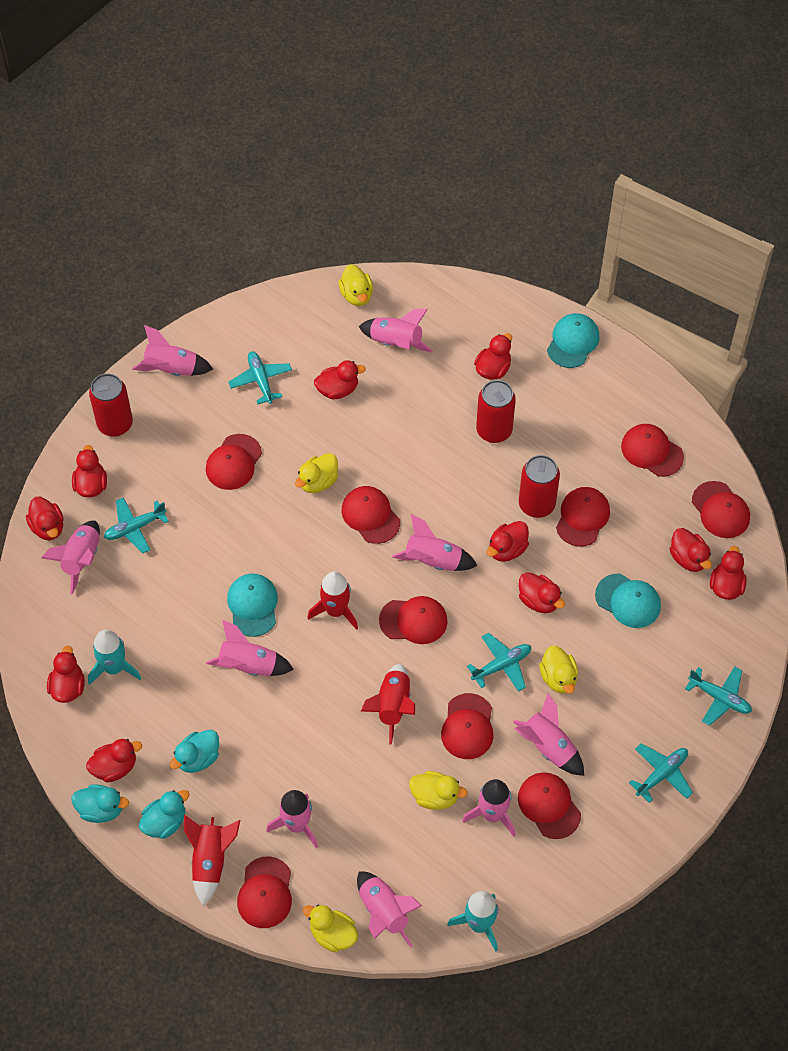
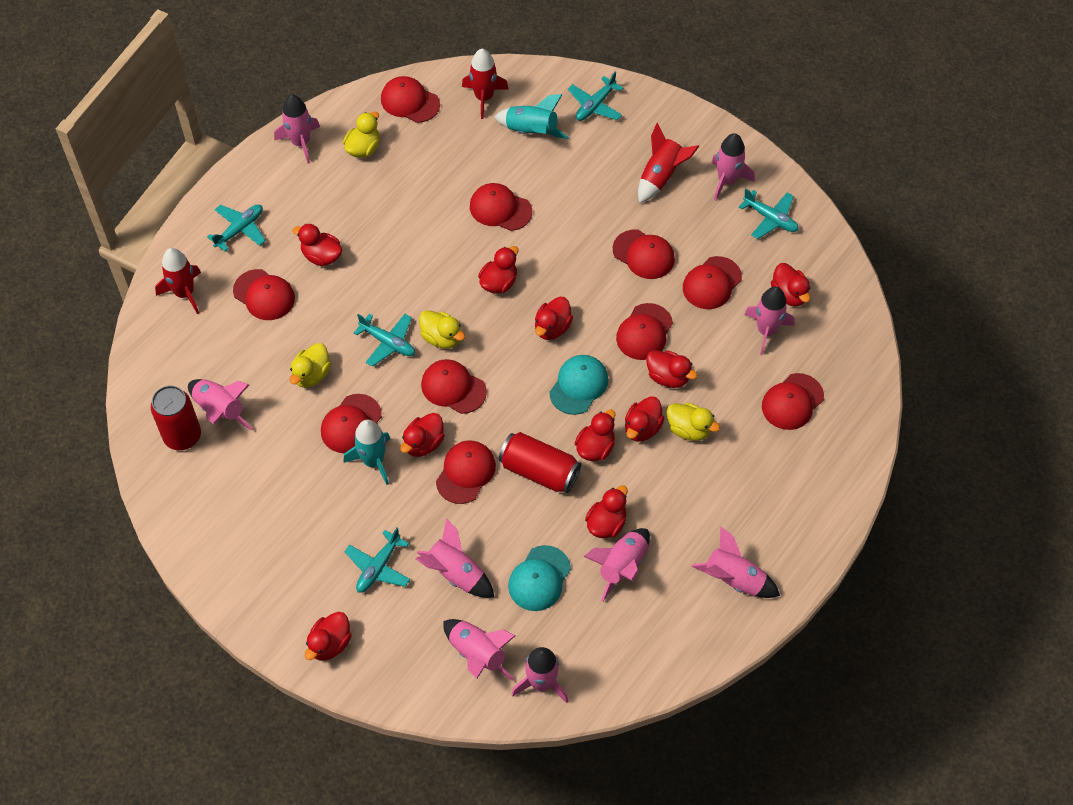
red can: 3 -> 2
red cap: 9 -> 10
turquoise cap: 3 -> 2
turquoise duck: 3 -> 0
yellow duck: 5 -> 4

